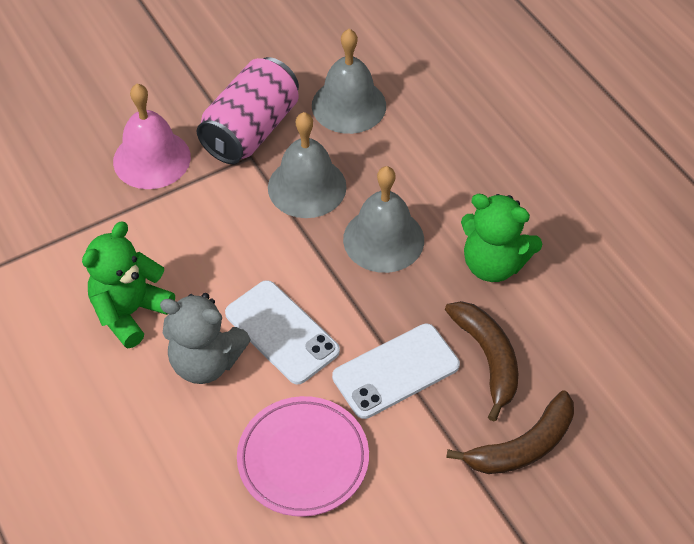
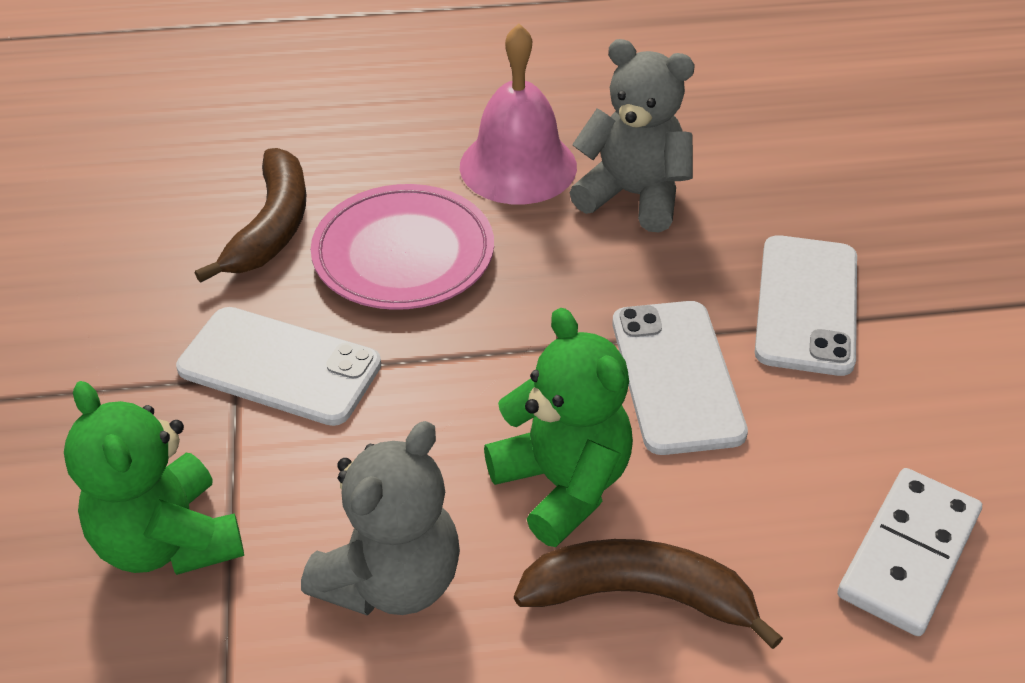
grey bell: 3 -> 0
grey teddy bear: 1 -> 2
pink can: 1 -> 0
white domino: 0 -> 1
white phone: 2 -> 3

